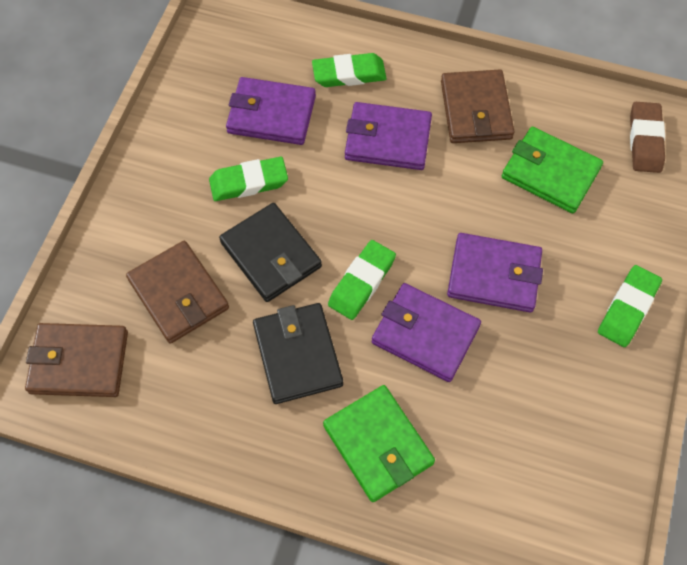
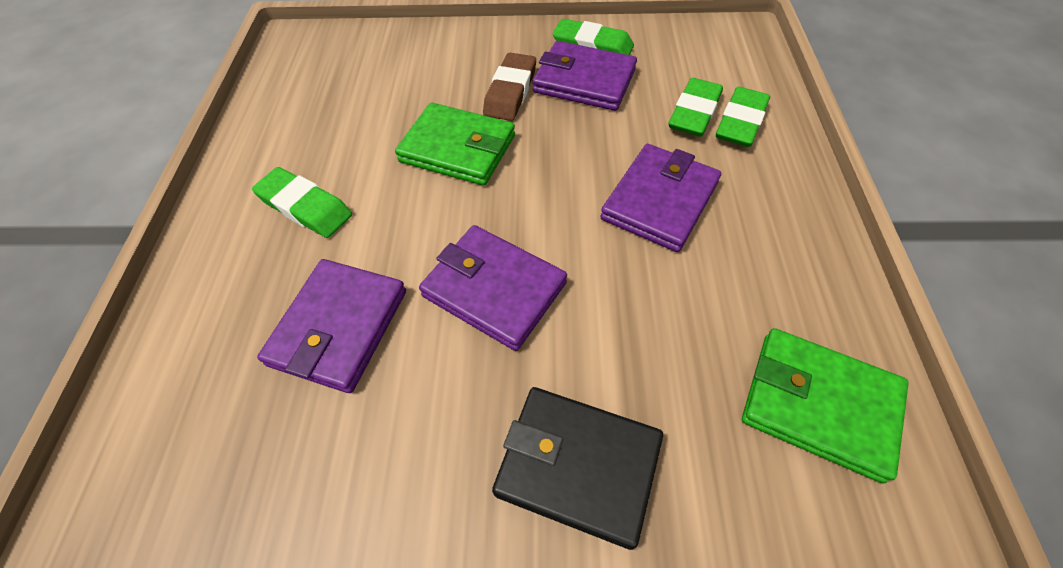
black wallet: 2 -> 1
brown wallet: 3 -> 0

